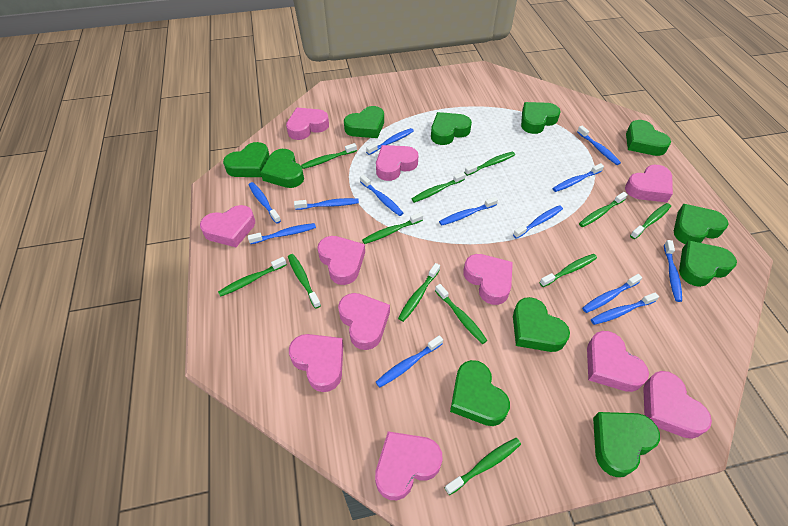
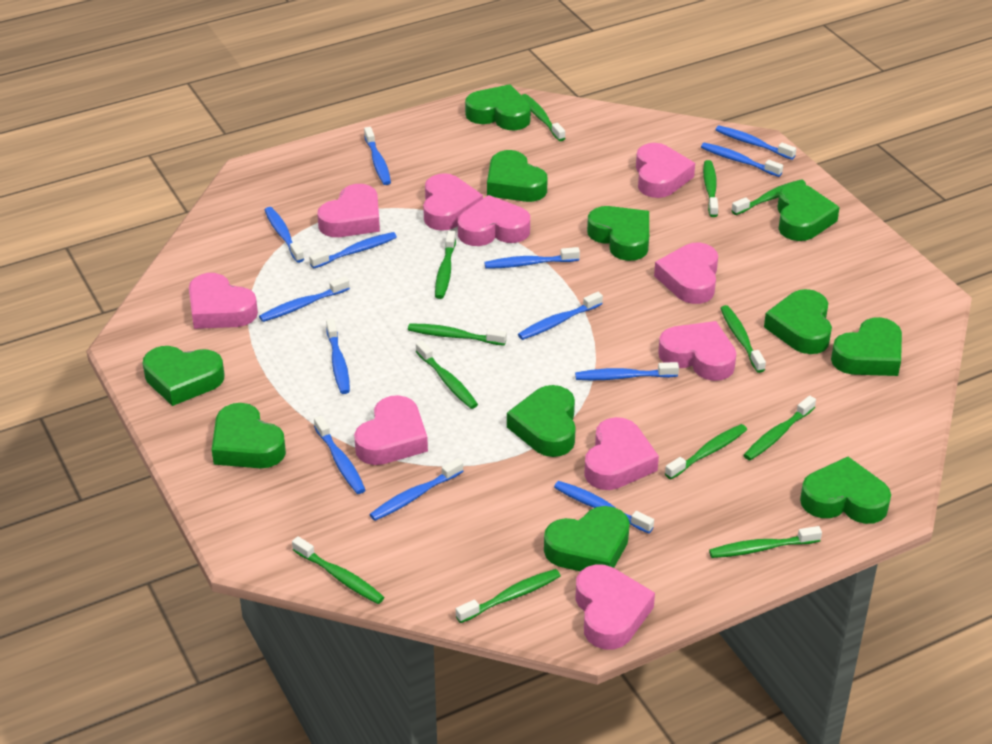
pink heart: 11 -> 10

